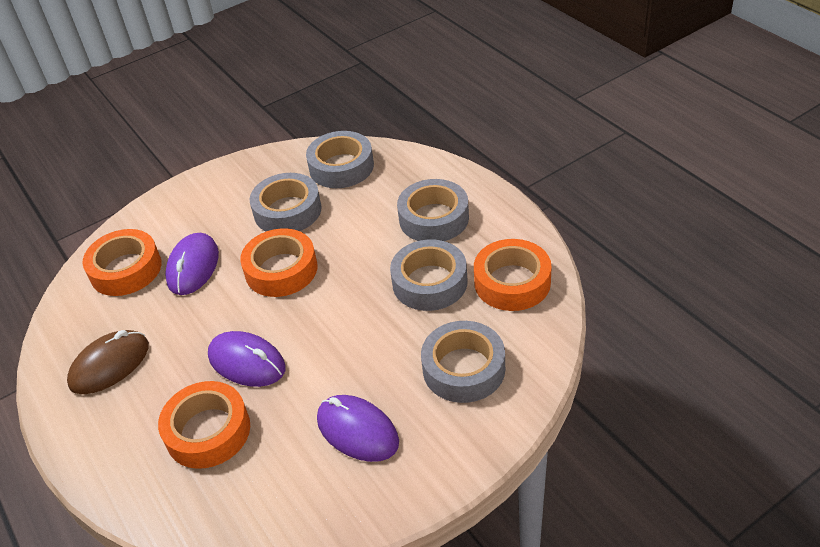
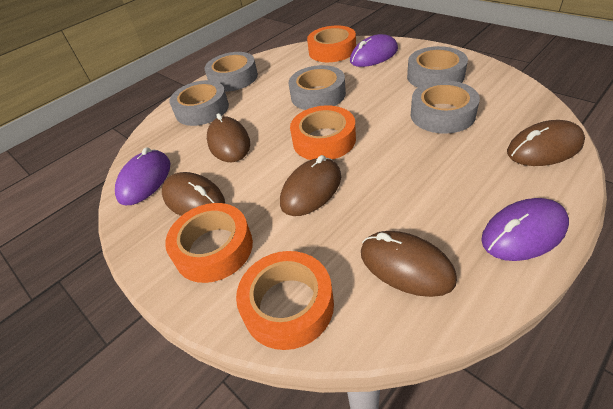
brown mouse: 1 -> 5

